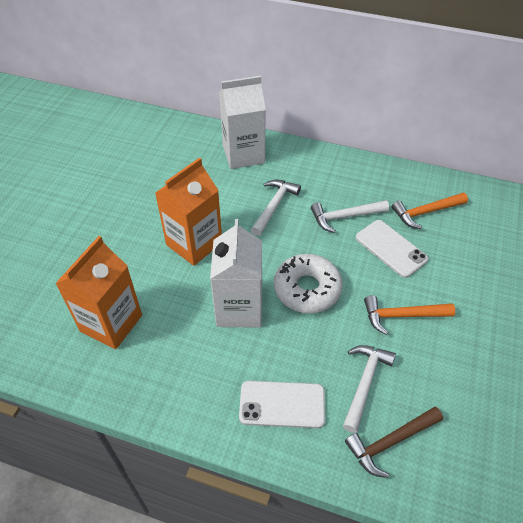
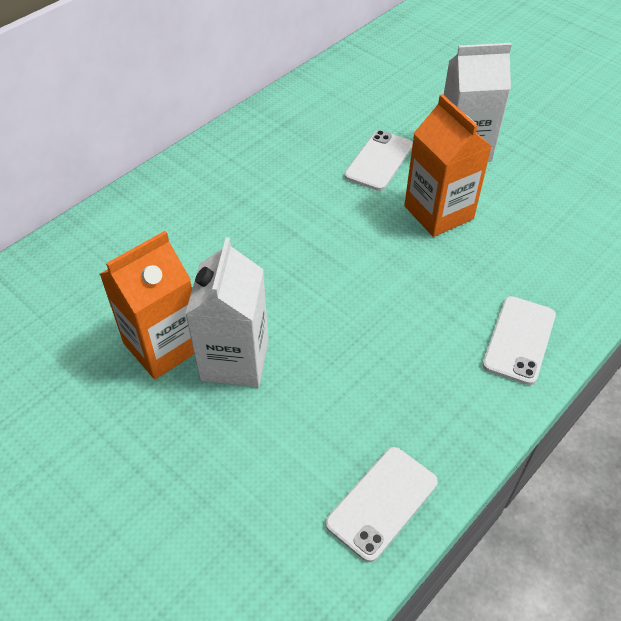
brown hammer: 1 -> 0
orange hammer: 2 -> 0
white donut: 1 -> 0
white hammer: 3 -> 0
white phone: 2 -> 3

